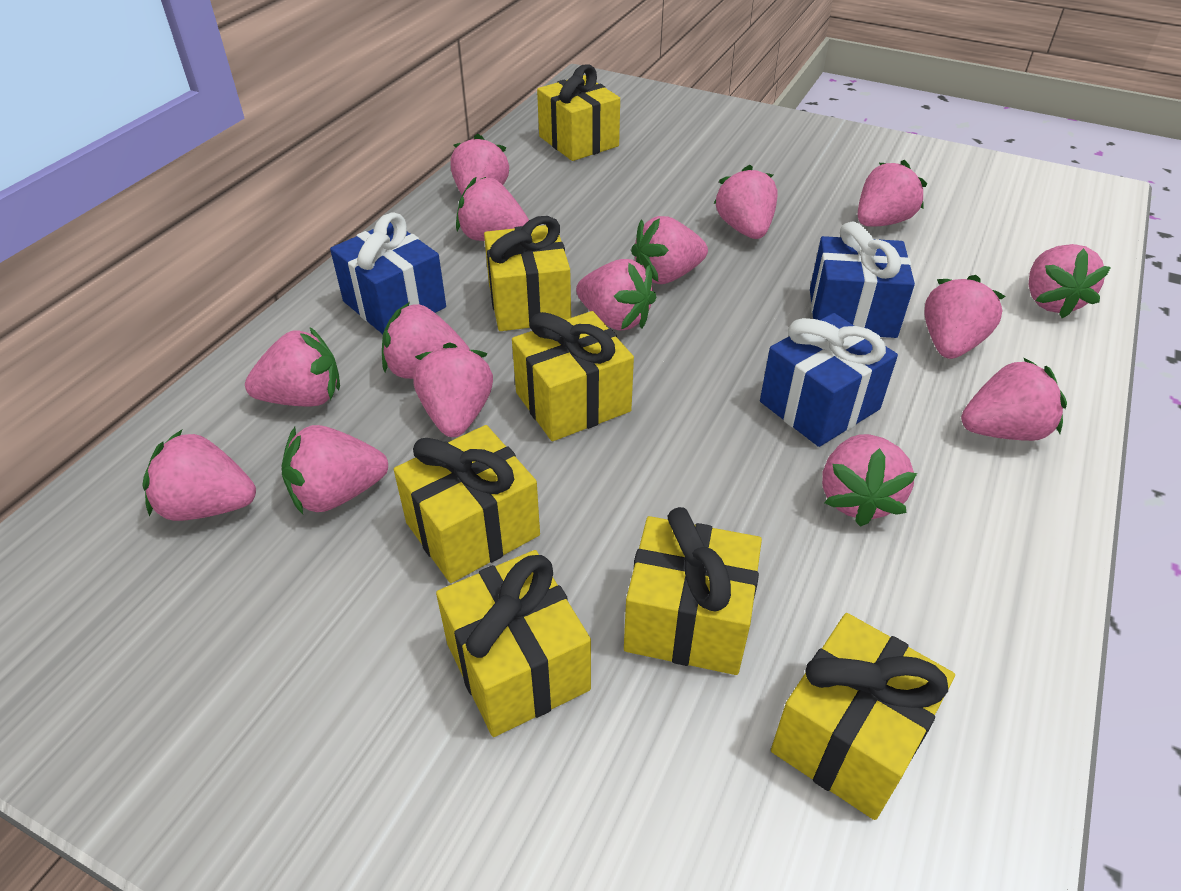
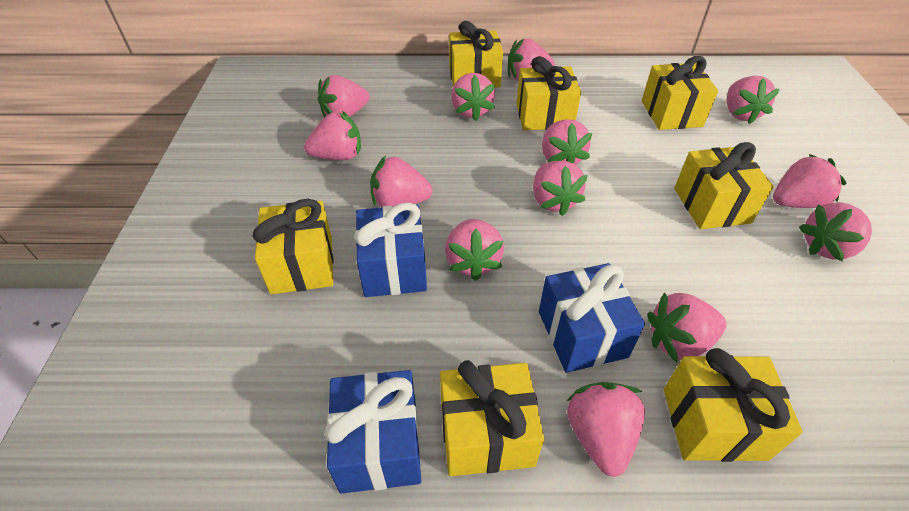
pink strawberry: 15 -> 13

